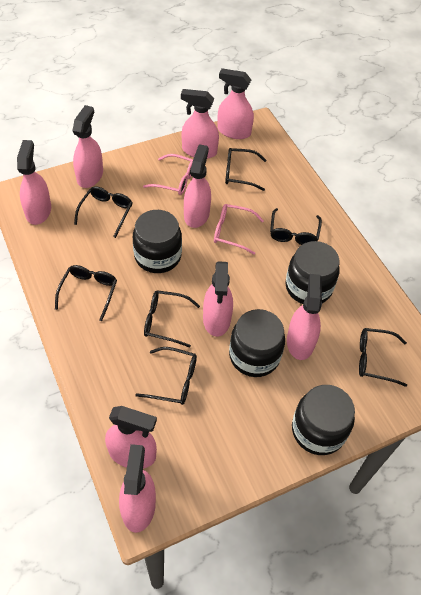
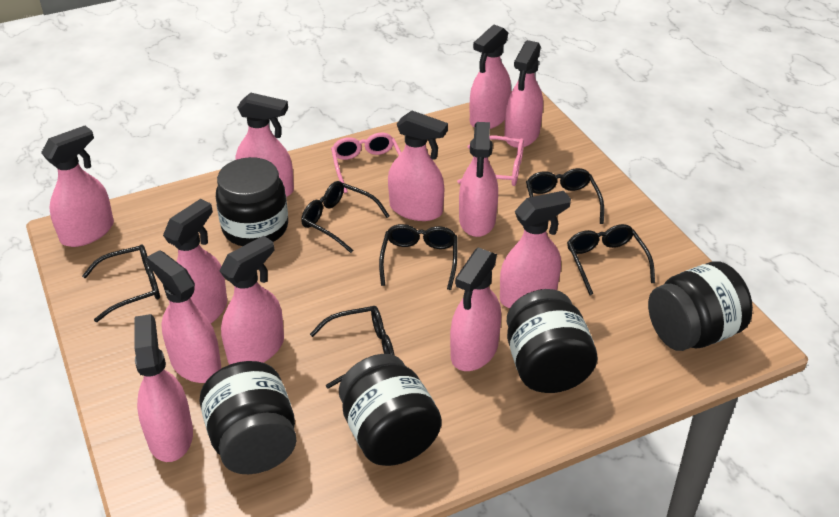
black glasses: 7 -> 6
black jar: 4 -> 5
pink spray bottle: 9 -> 12

